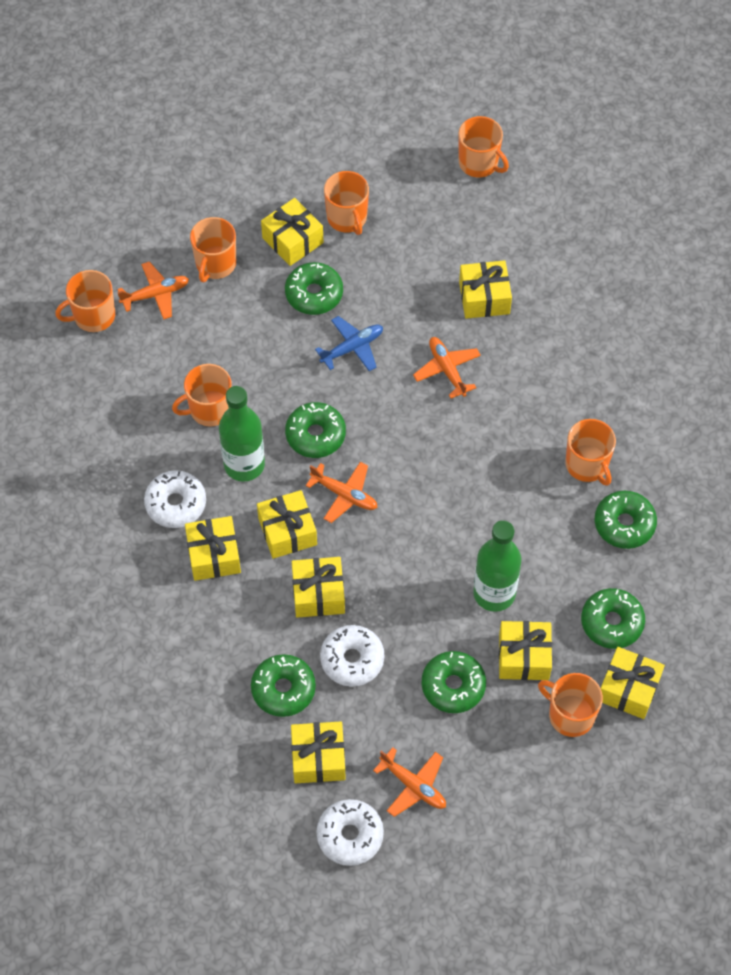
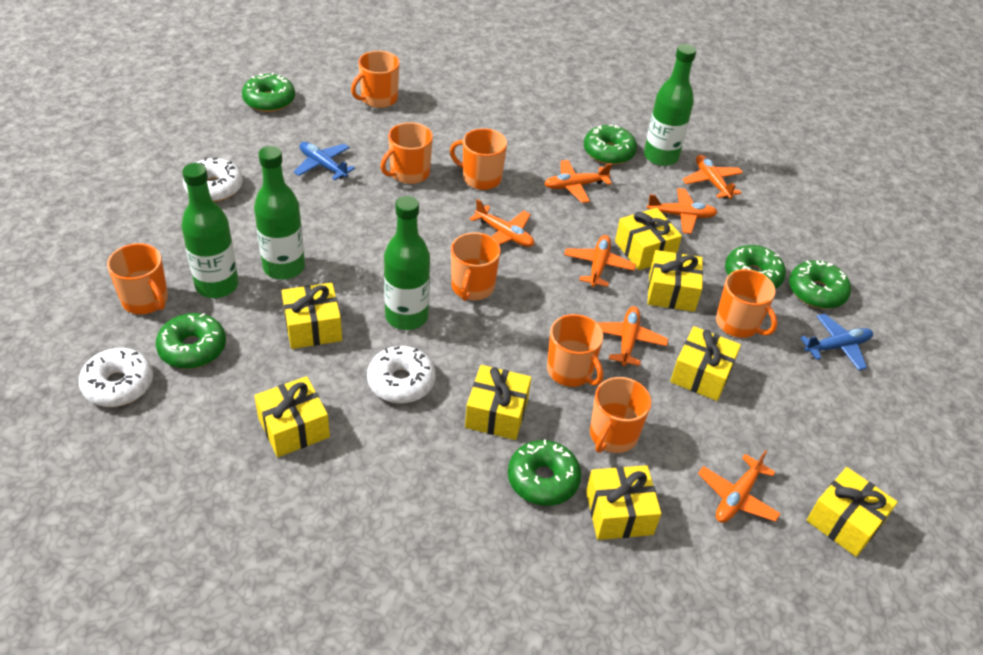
blue plane: 1 -> 2
green bottle: 2 -> 4
orange mug: 7 -> 8
orange plane: 4 -> 7

